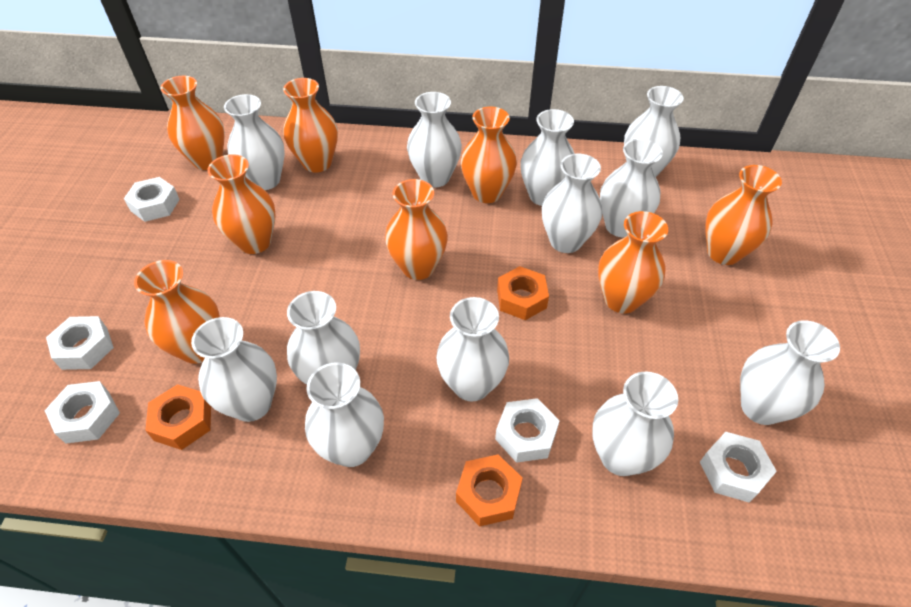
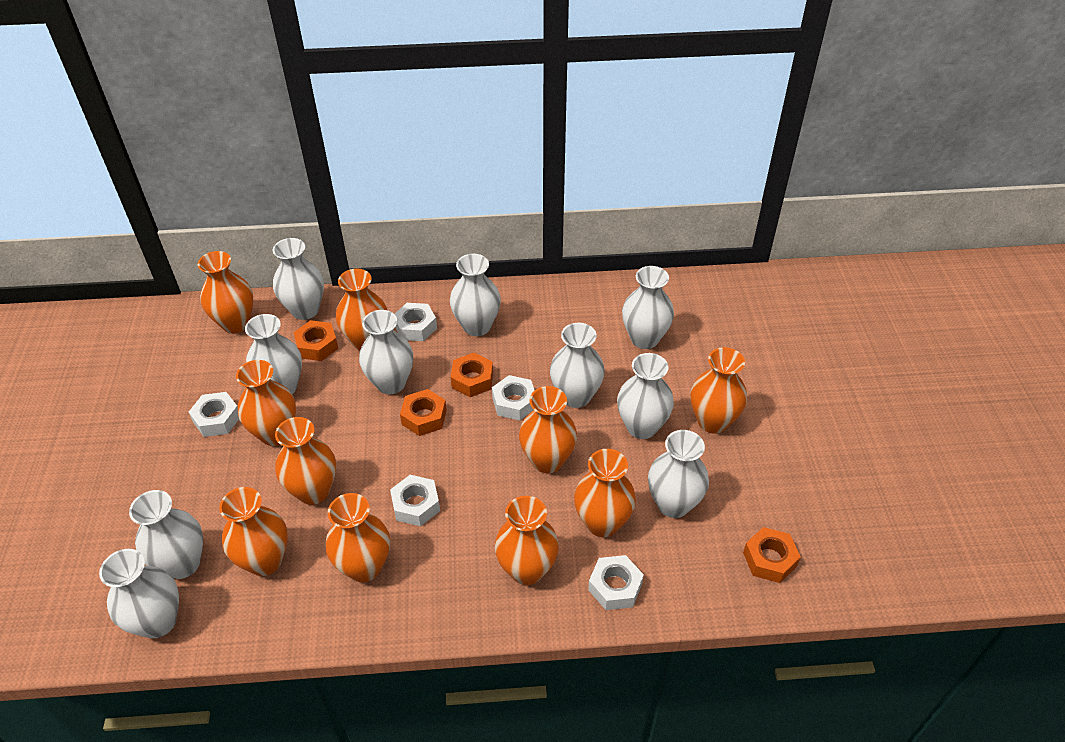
orange nut: 3 -> 4
orange vase: 8 -> 10
white vase: 12 -> 10

